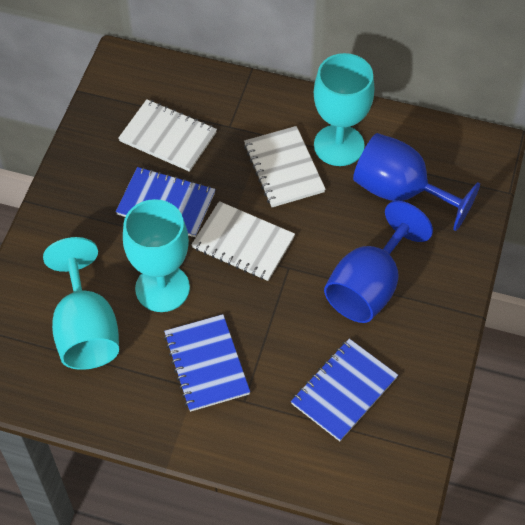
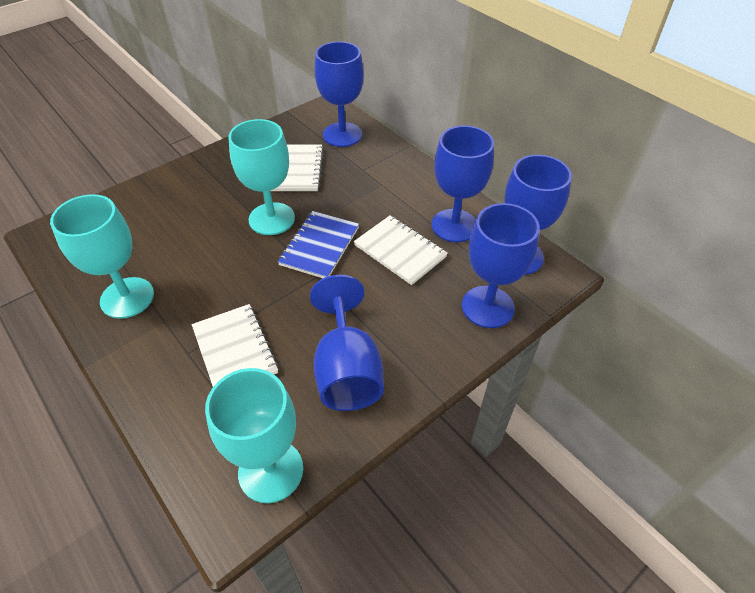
blue goblet: 2 -> 5
blue notebook: 3 -> 1

